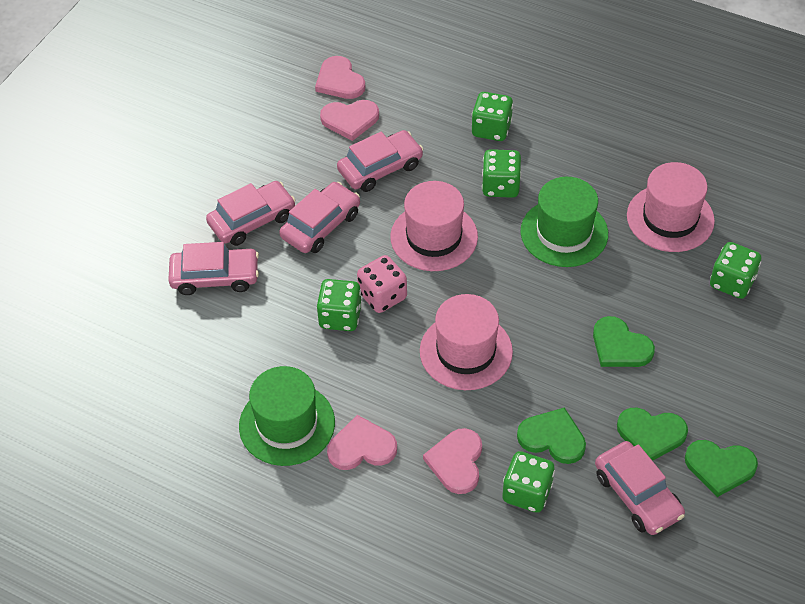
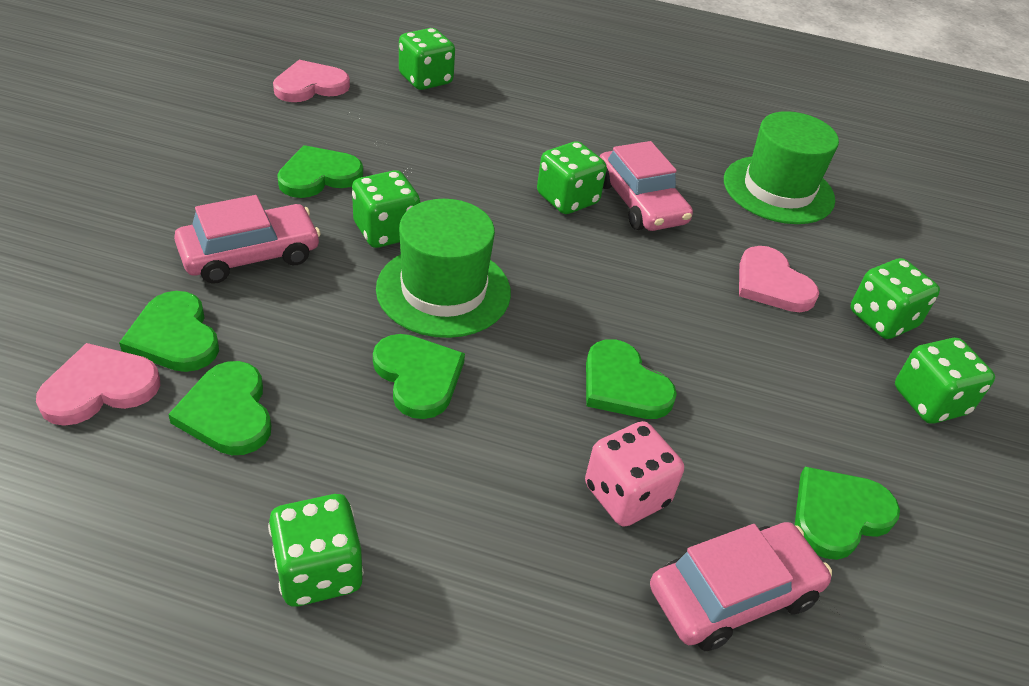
green dice: 5 -> 6
green heart: 4 -> 6
pink car: 5 -> 3
pink hat: 3 -> 0
pink heart: 4 -> 3

